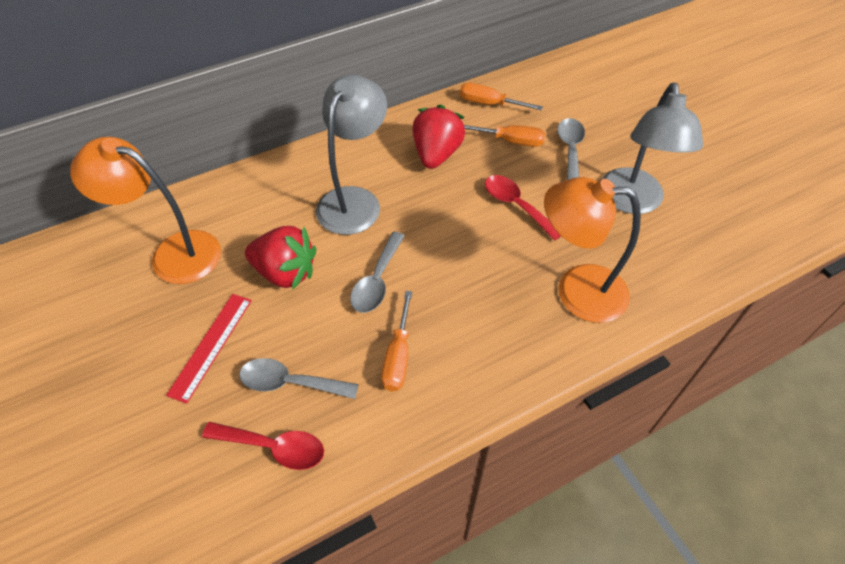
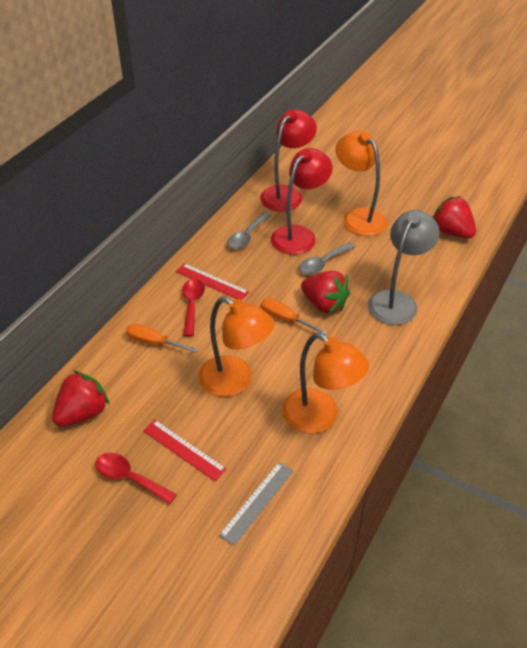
grey lamp: 2 -> 1
grey ruler: 0 -> 1
grey spoon: 3 -> 2
orange lamp: 2 -> 3
orange screwdriver: 3 -> 2
red lamp: 0 -> 2
red ruler: 1 -> 2
red strawberry: 2 -> 3

